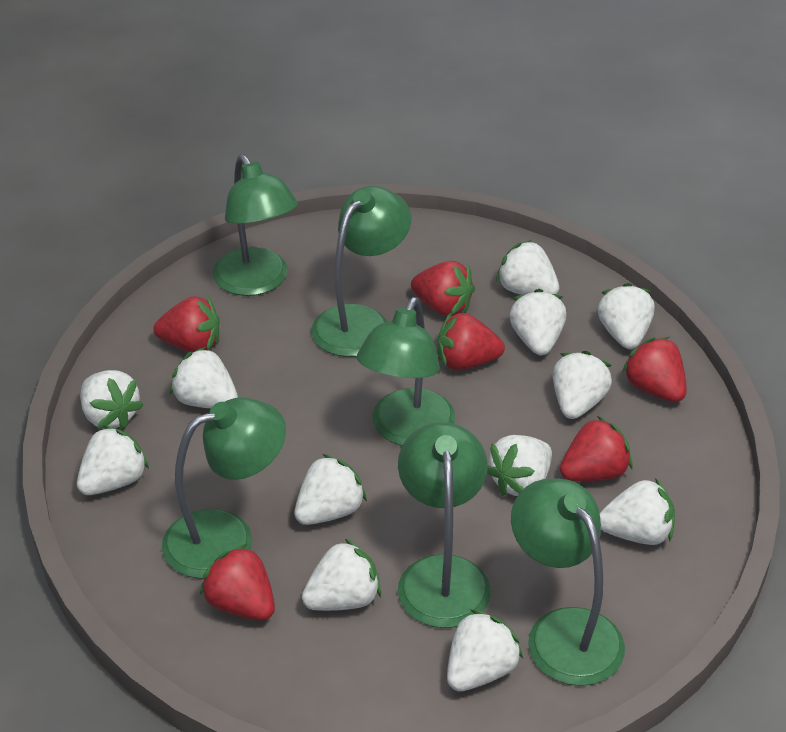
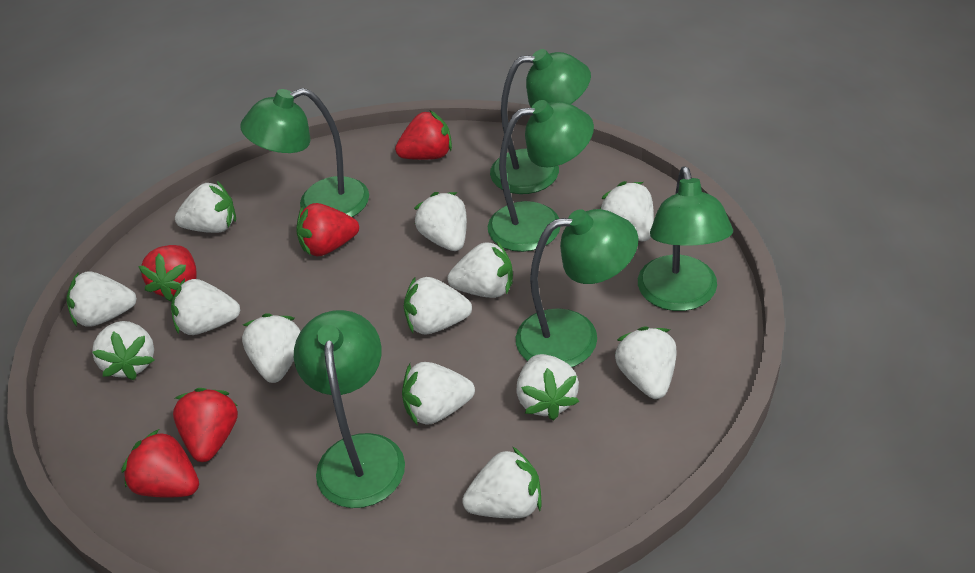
red strawberry: 6 -> 5
white strawberry: 12 -> 13

